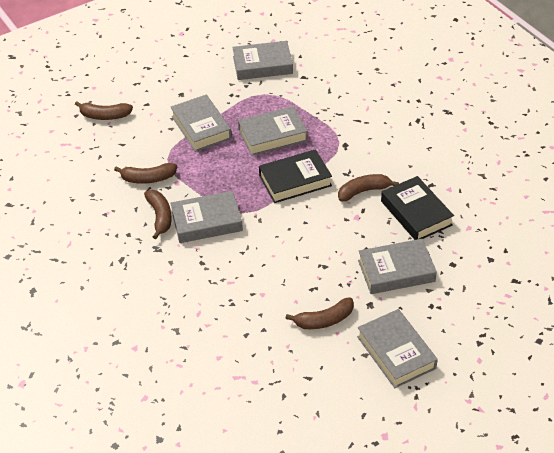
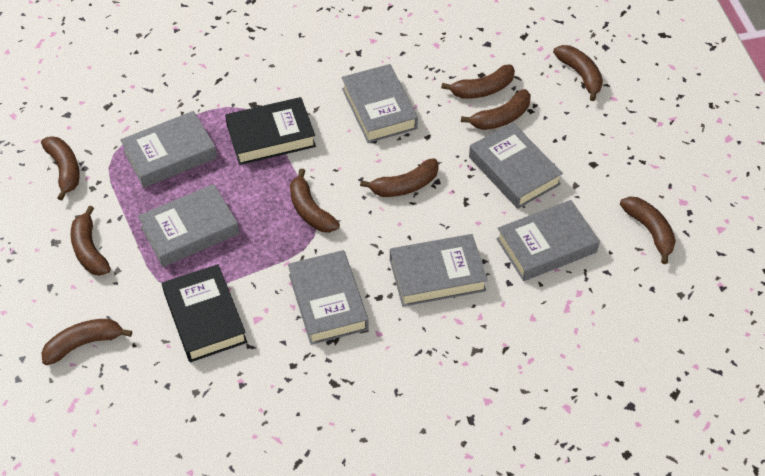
brown banana: 5 -> 9
grey book: 6 -> 7

